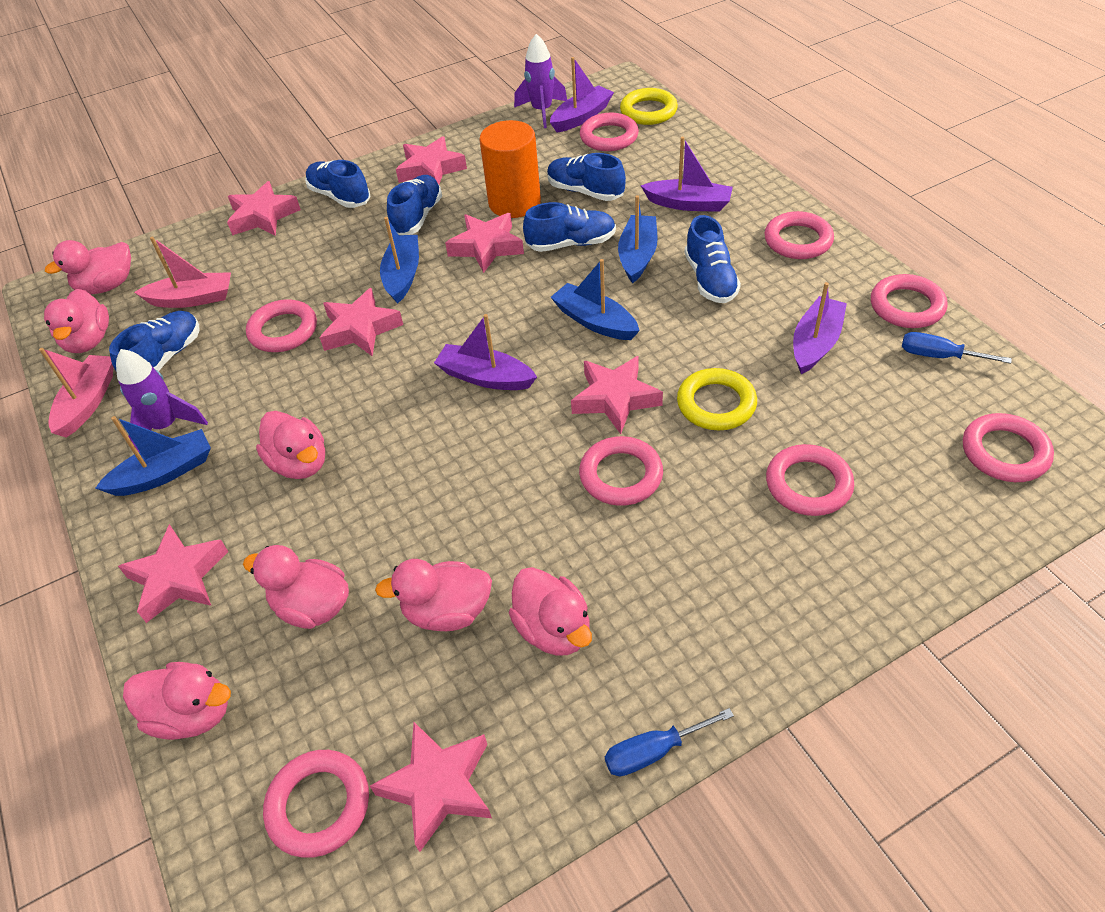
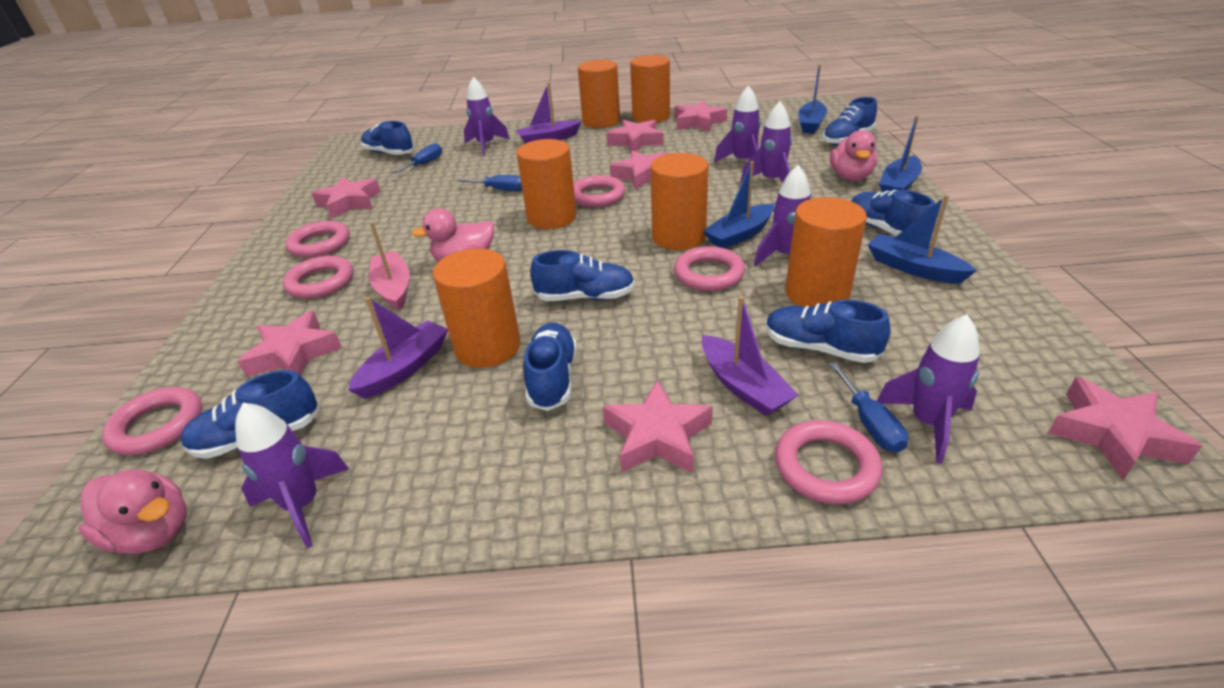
blue screwdriver: 2 -> 3
blue shoe: 6 -> 7
orange cylinder: 1 -> 6
pink boat: 2 -> 1
pink duck: 7 -> 3
pink ring: 8 -> 6
purple boat: 4 -> 3
purple rocket: 2 -> 6
yellow ring: 2 -> 0

